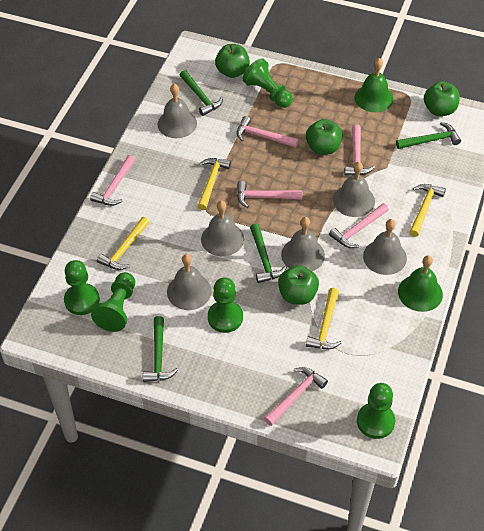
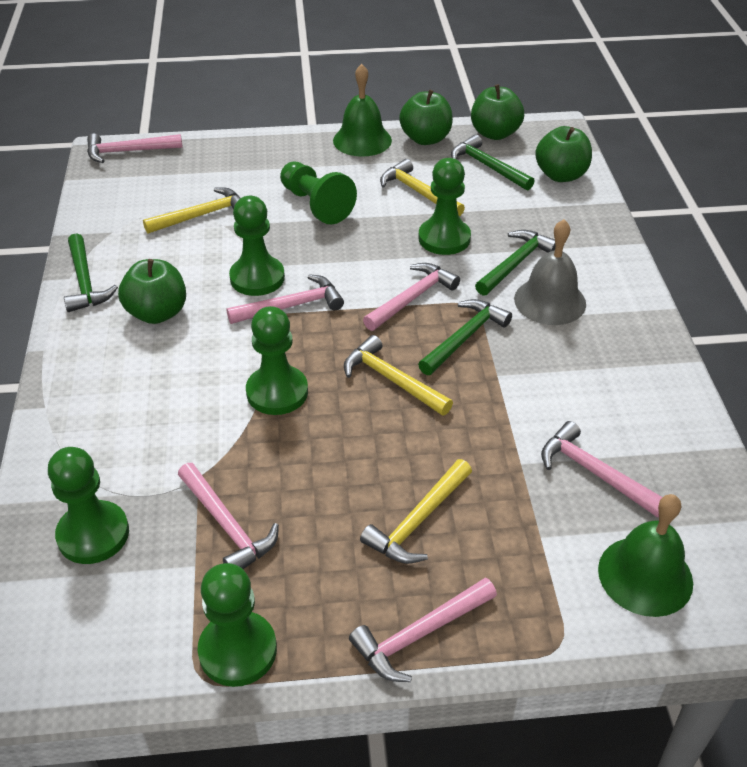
green pawn: 5 -> 6
grey bell: 6 -> 1

